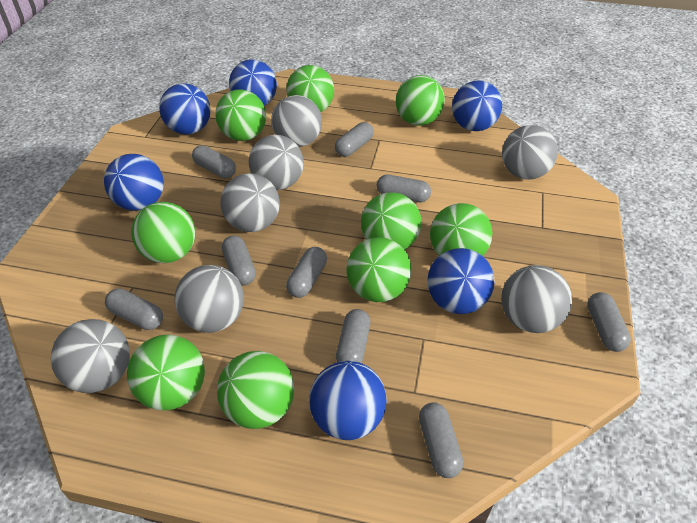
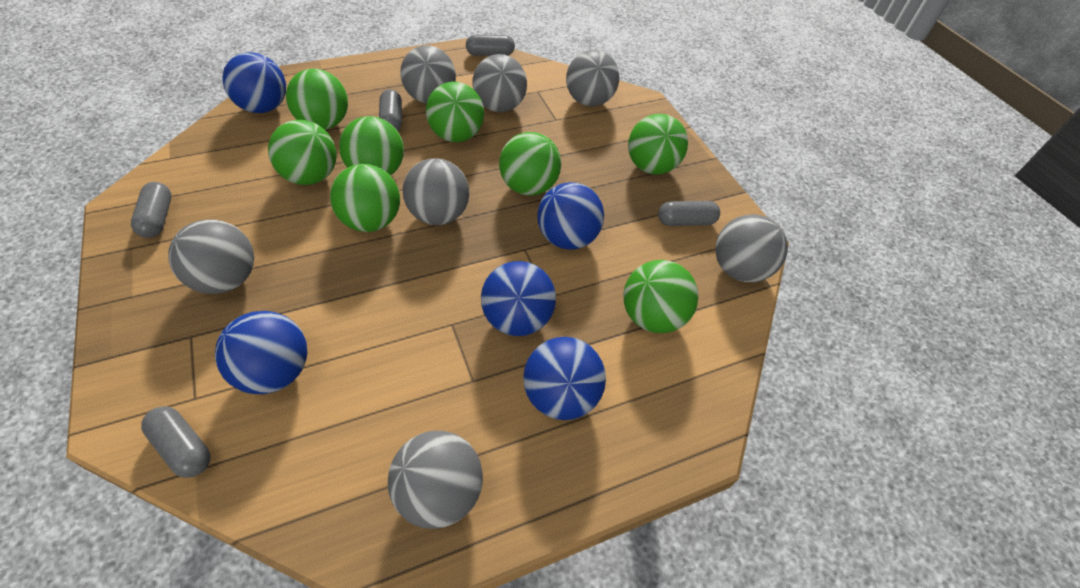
blue ball: 6 -> 5
green ball: 9 -> 8
grey capsule: 9 -> 5

